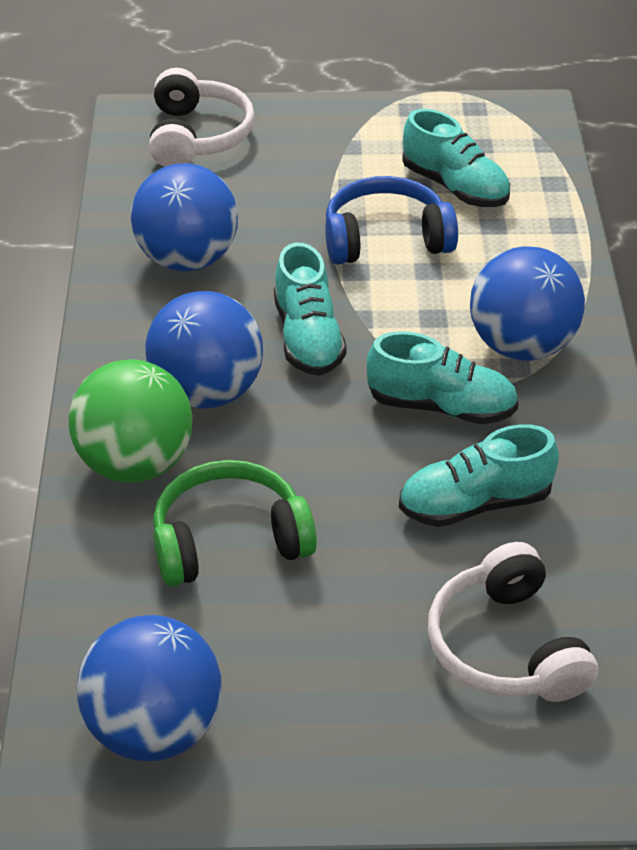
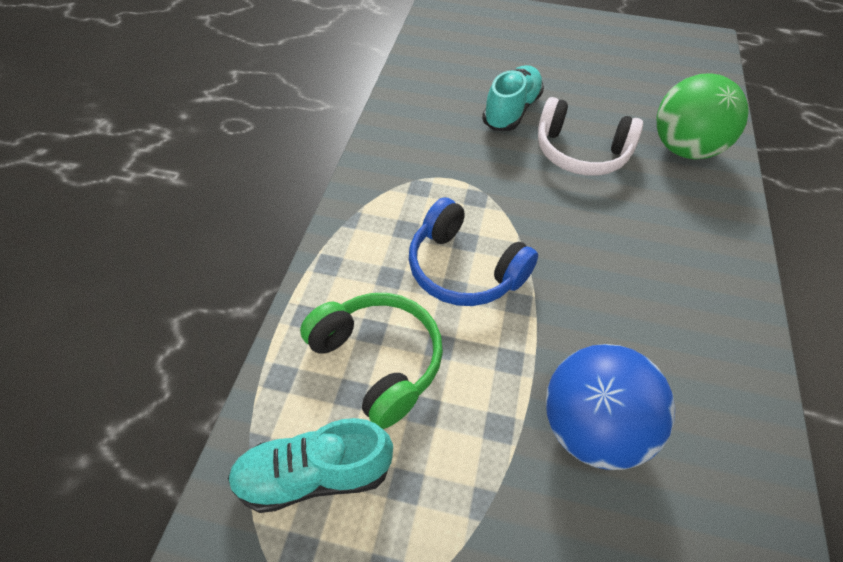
blue ball: 4 -> 1
turquoise shoe: 4 -> 2
white headphones: 2 -> 1

